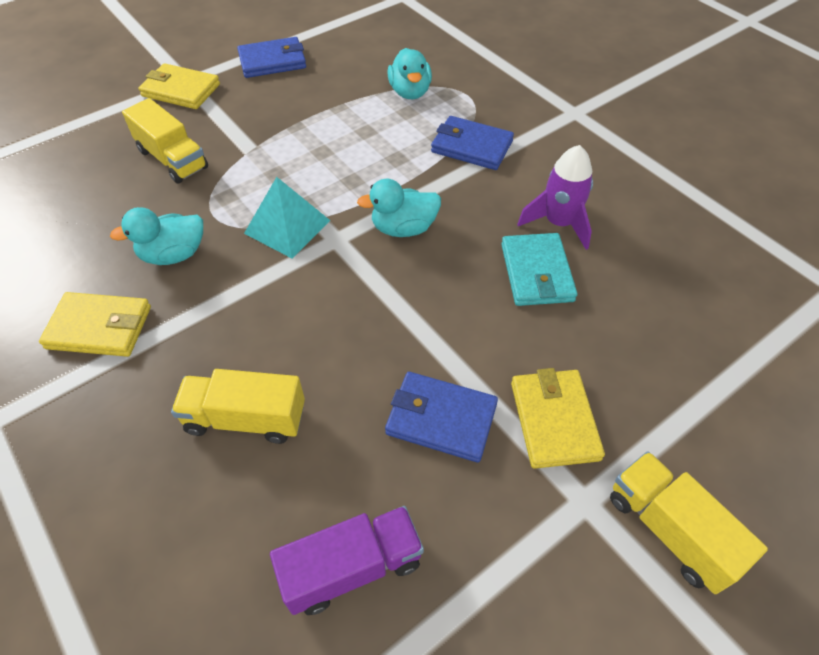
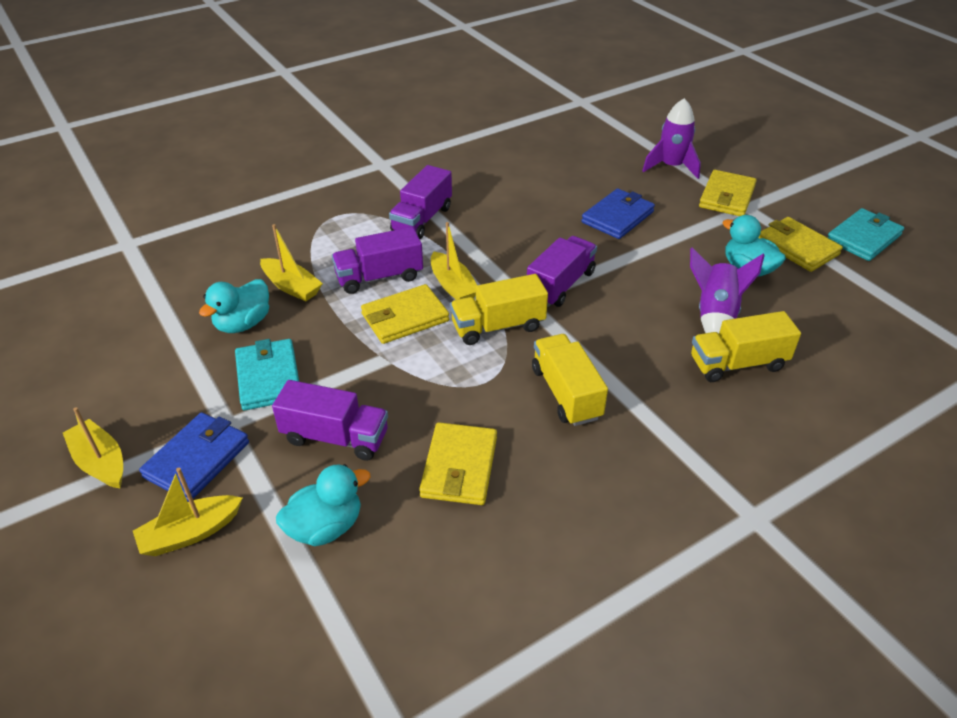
blue wallet: 3 -> 2
purple rocket: 1 -> 2
purple truck: 1 -> 4
turquoise pyramid: 1 -> 0
turquoise wallet: 1 -> 2
yellow boat: 0 -> 4
yellow wallet: 3 -> 4

